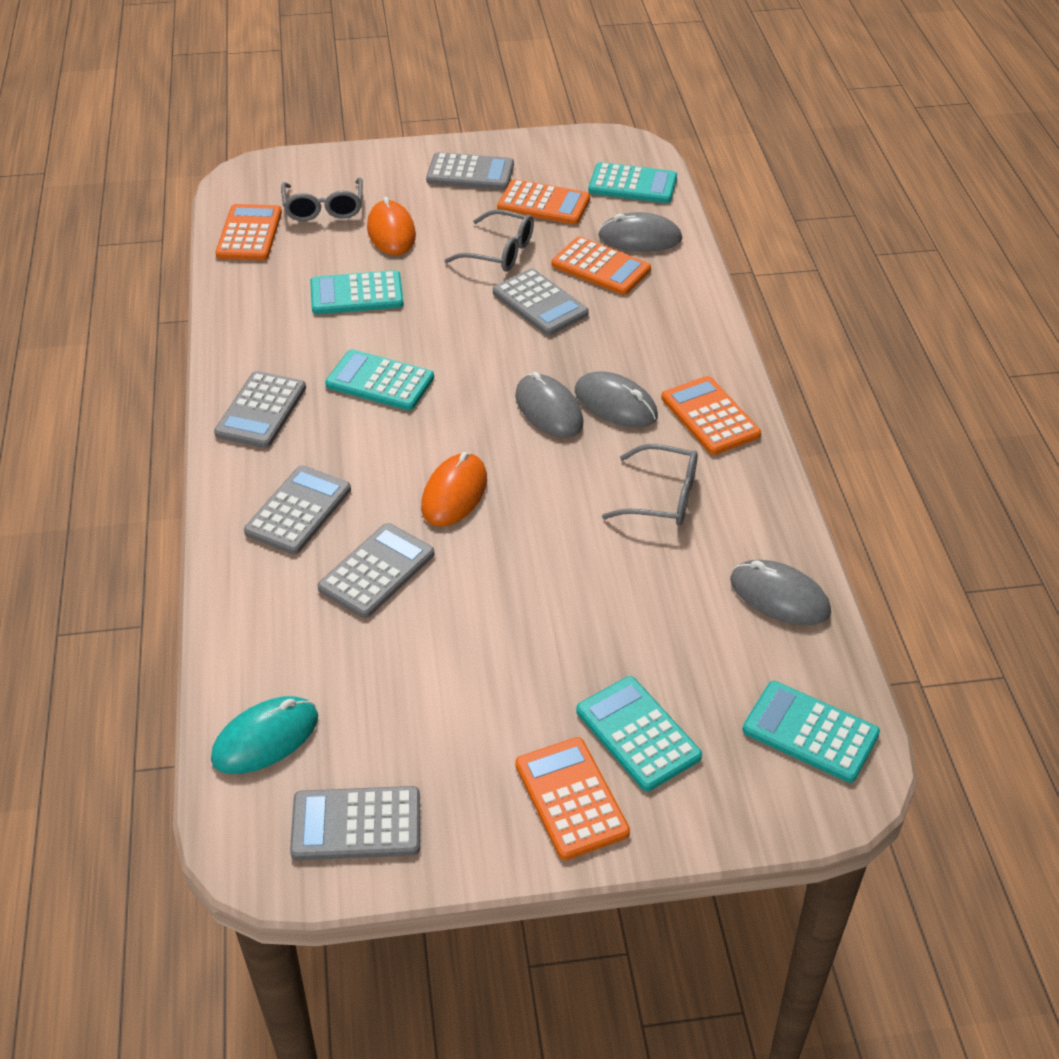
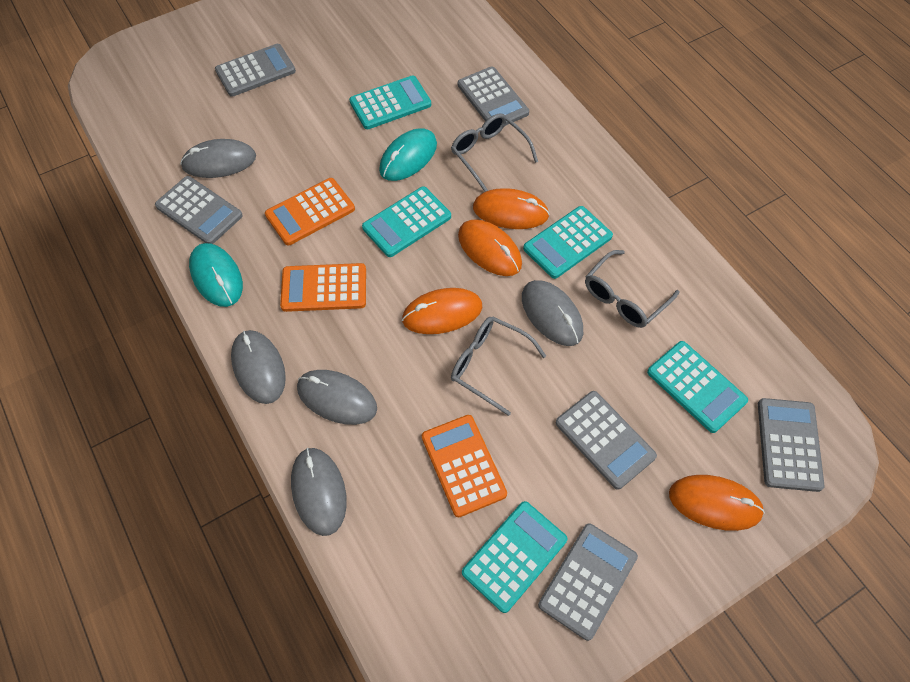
grey mouse: 4 -> 5
orange calculator: 5 -> 3
orange mouse: 2 -> 4
turquoise mouse: 1 -> 2

